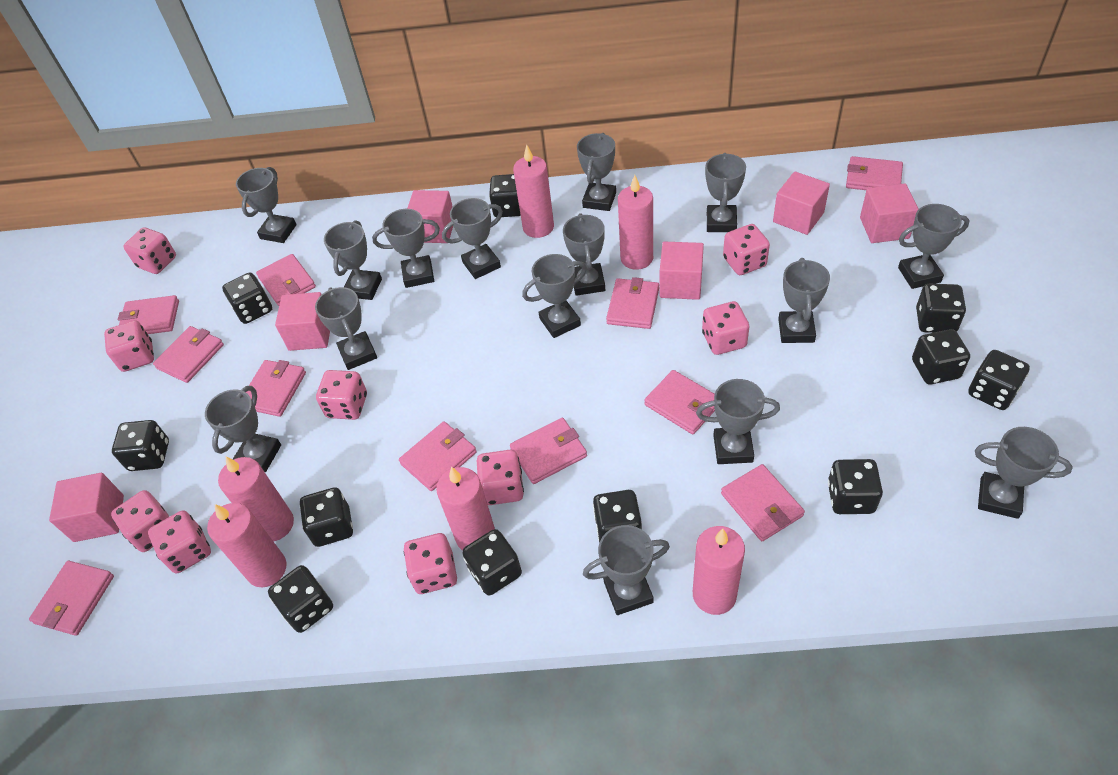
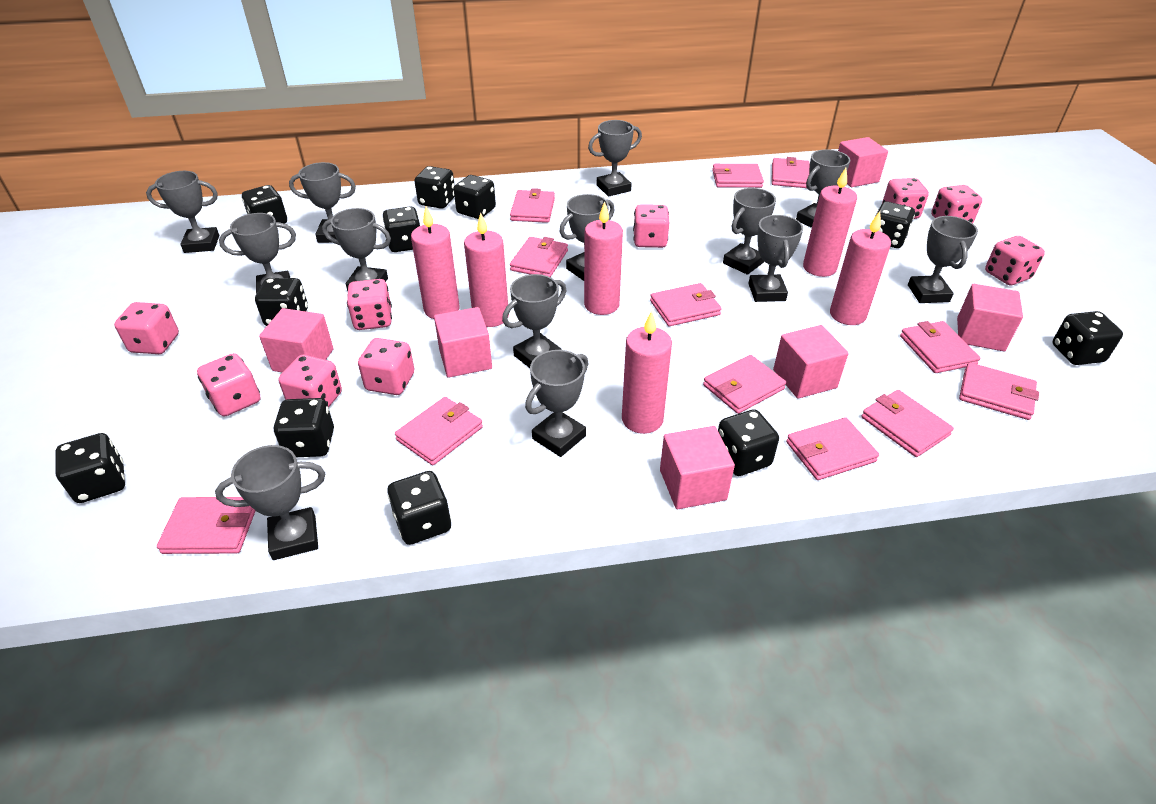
grey trophy: 15 -> 13
pink wallet: 11 -> 12

